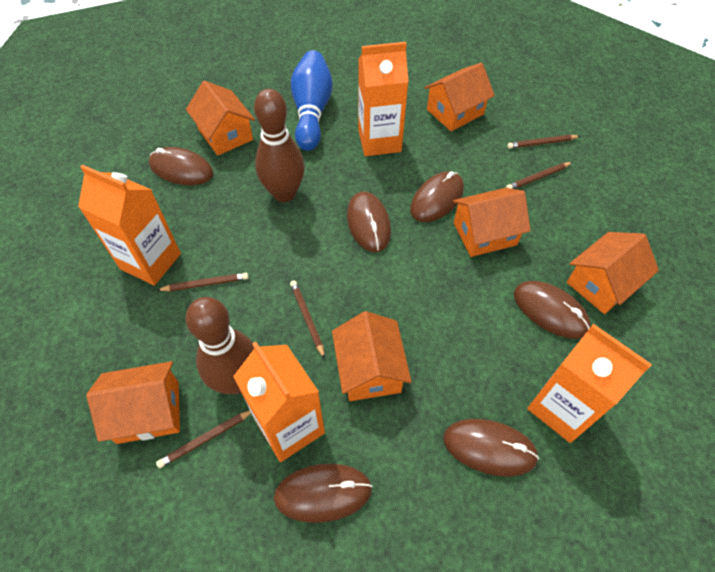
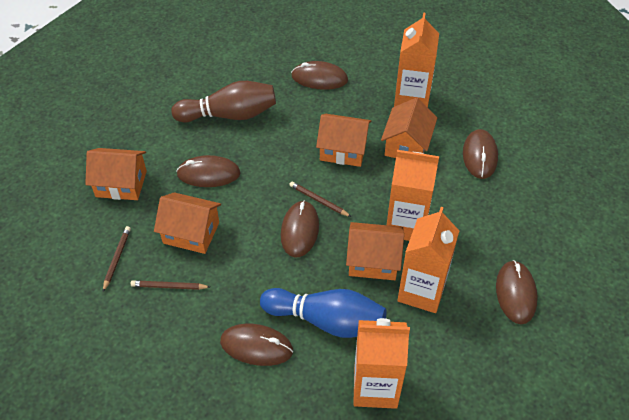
brown bowling pin: 2 -> 1
brown pencil: 5 -> 3
orange house: 6 -> 5

